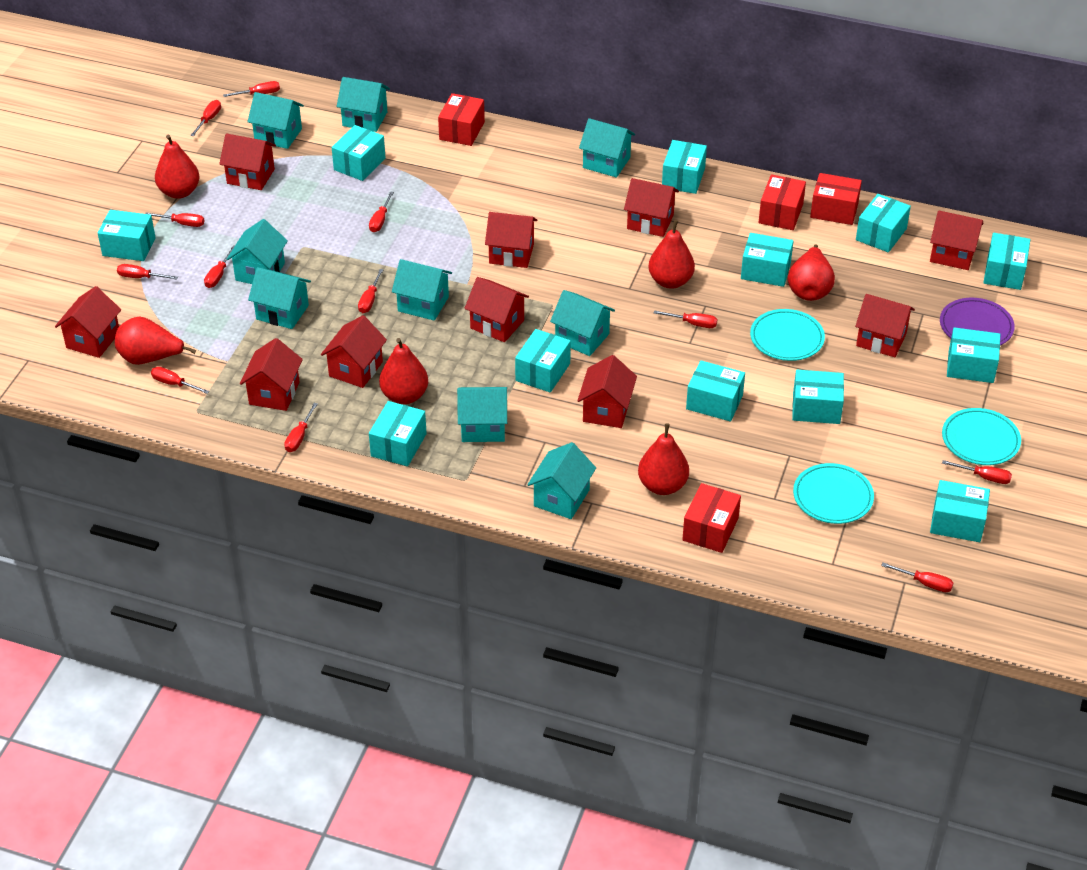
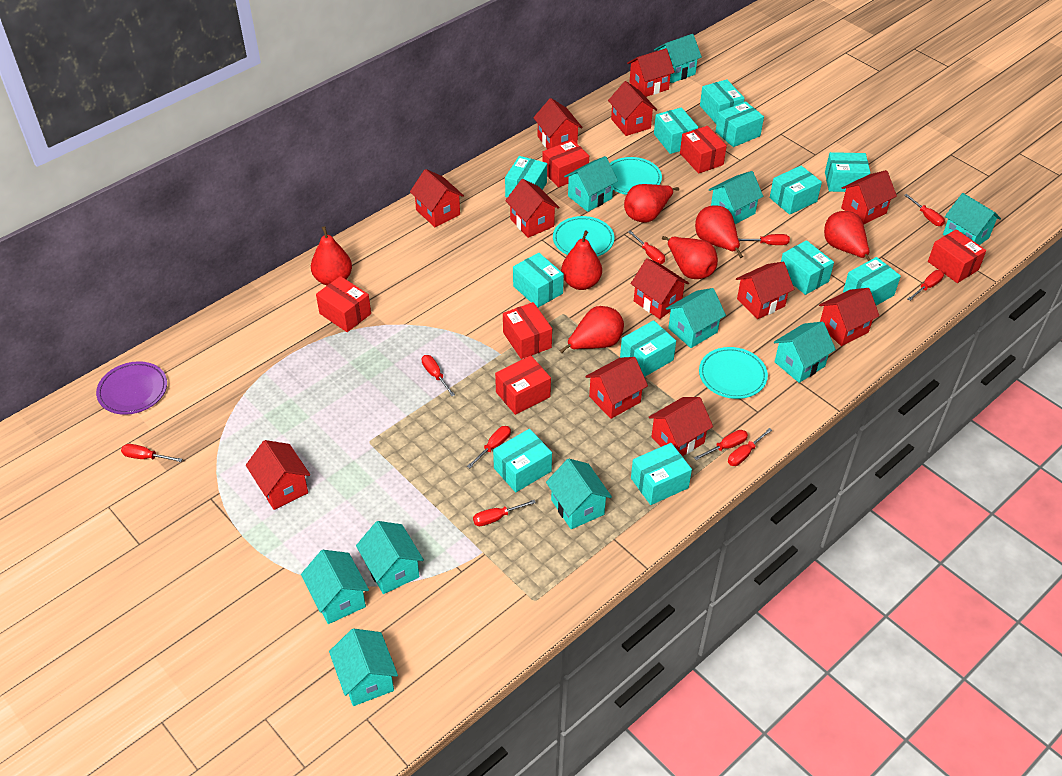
red box: 4 -> 6
red house: 10 -> 12
red pear: 6 -> 7
red screwdriver: 12 -> 10
turquoise house: 9 -> 10

